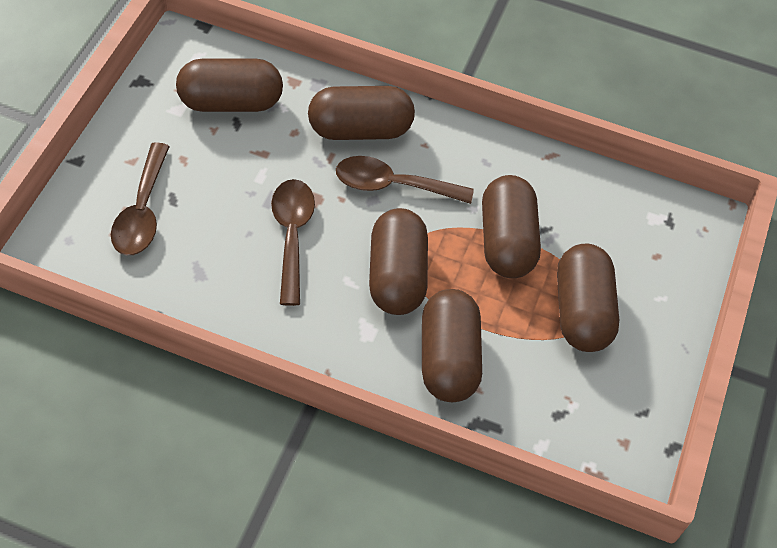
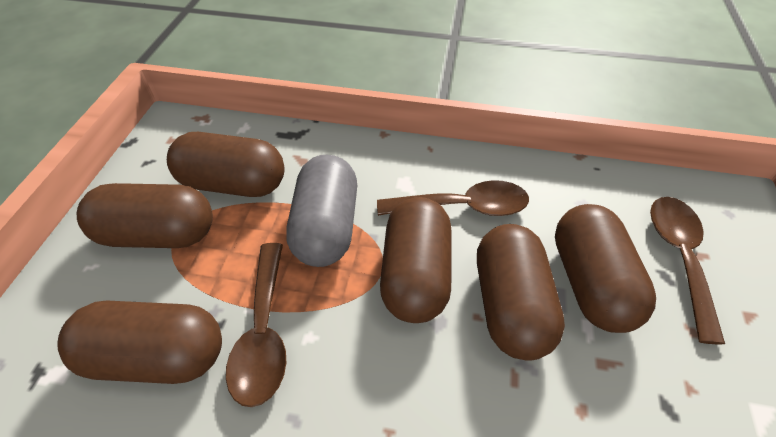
grey capsule: 0 -> 1

